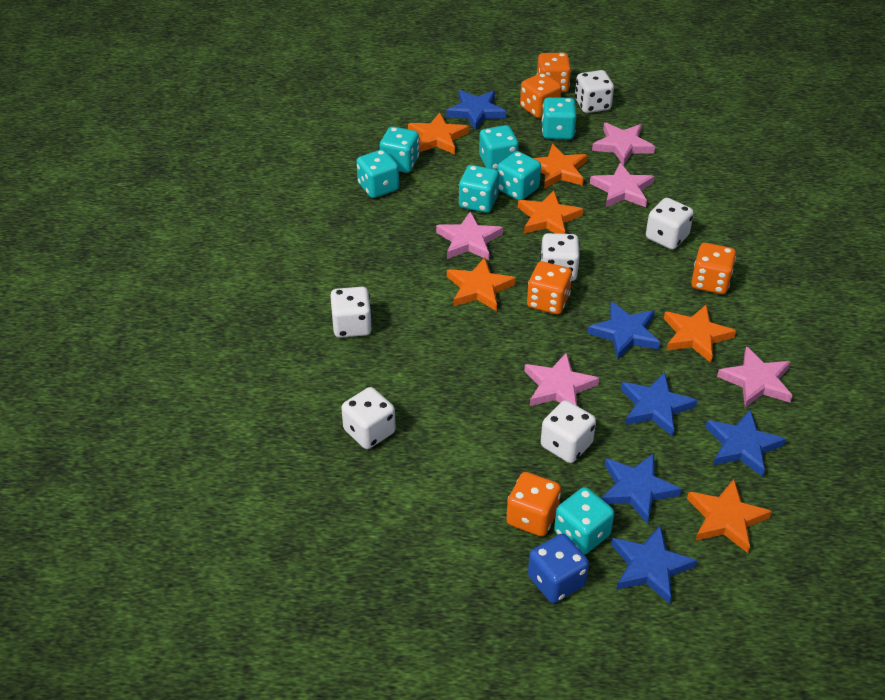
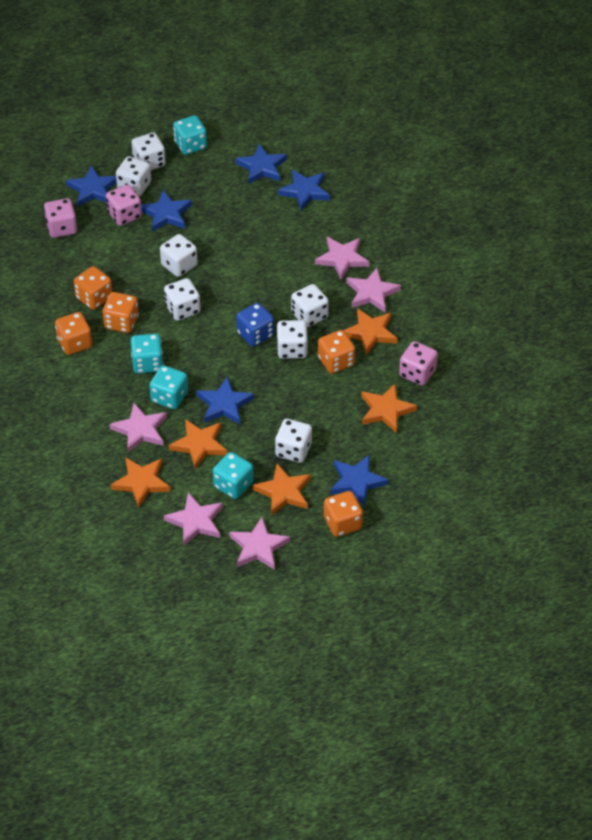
orange star: 6 -> 5
pink dice: 0 -> 3
turquoise dice: 7 -> 4
white dice: 6 -> 7

